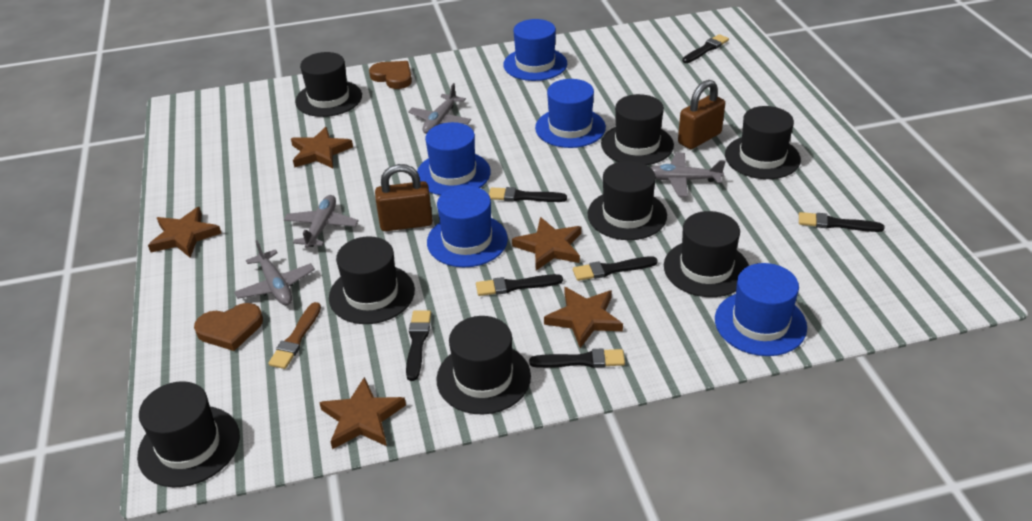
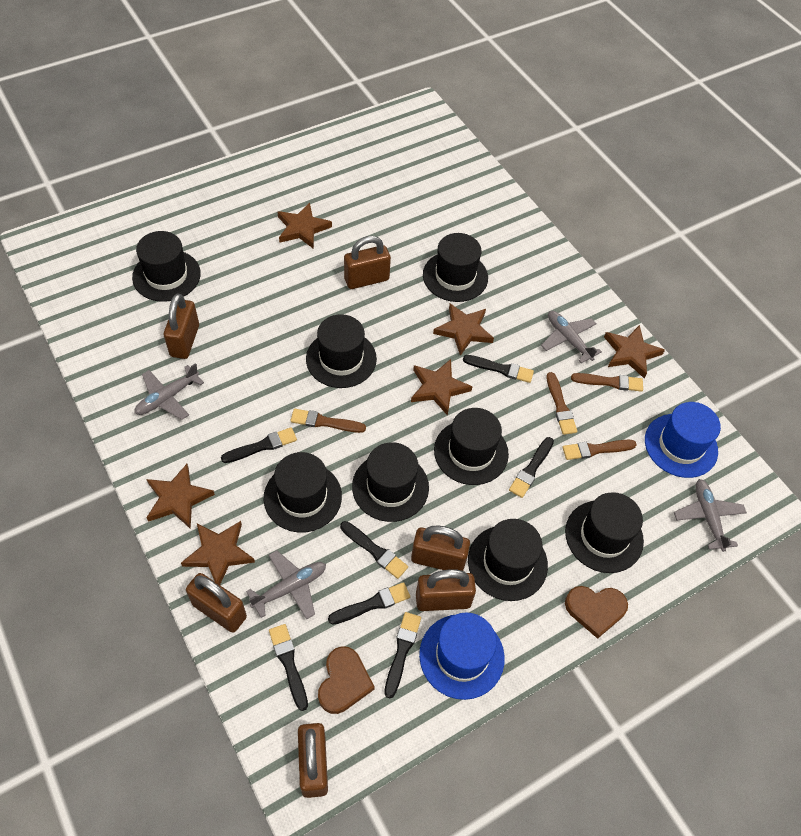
blue hat: 5 -> 2
brown brush: 1 -> 4
brown padlock: 2 -> 6
brown star: 5 -> 6

